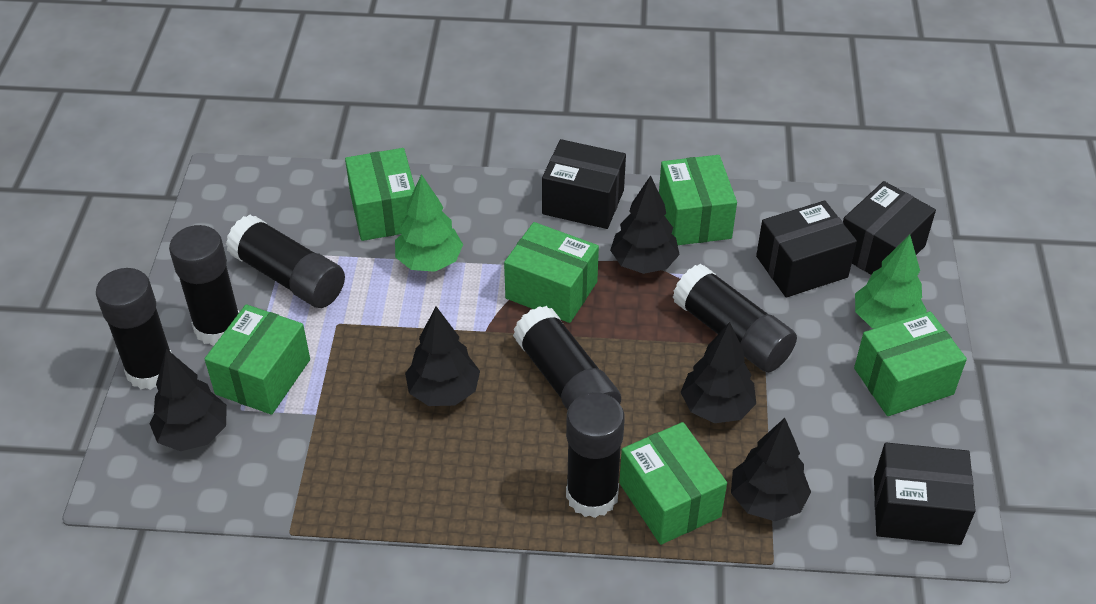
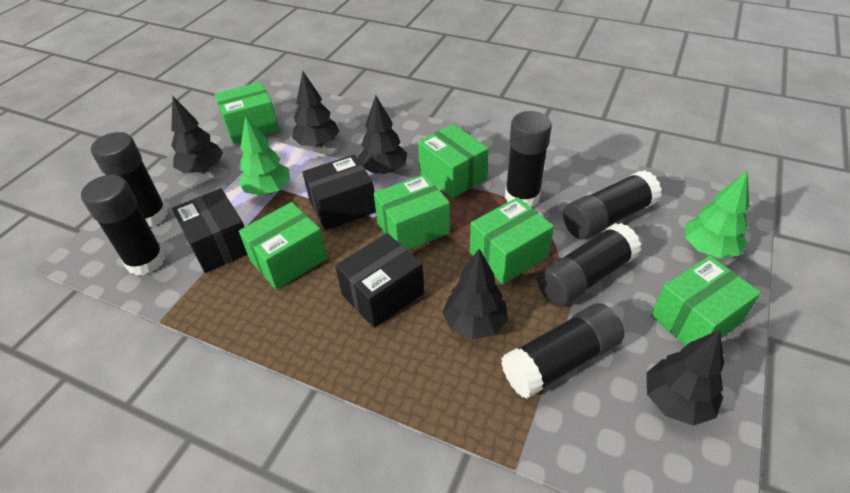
black box: 4 -> 3

